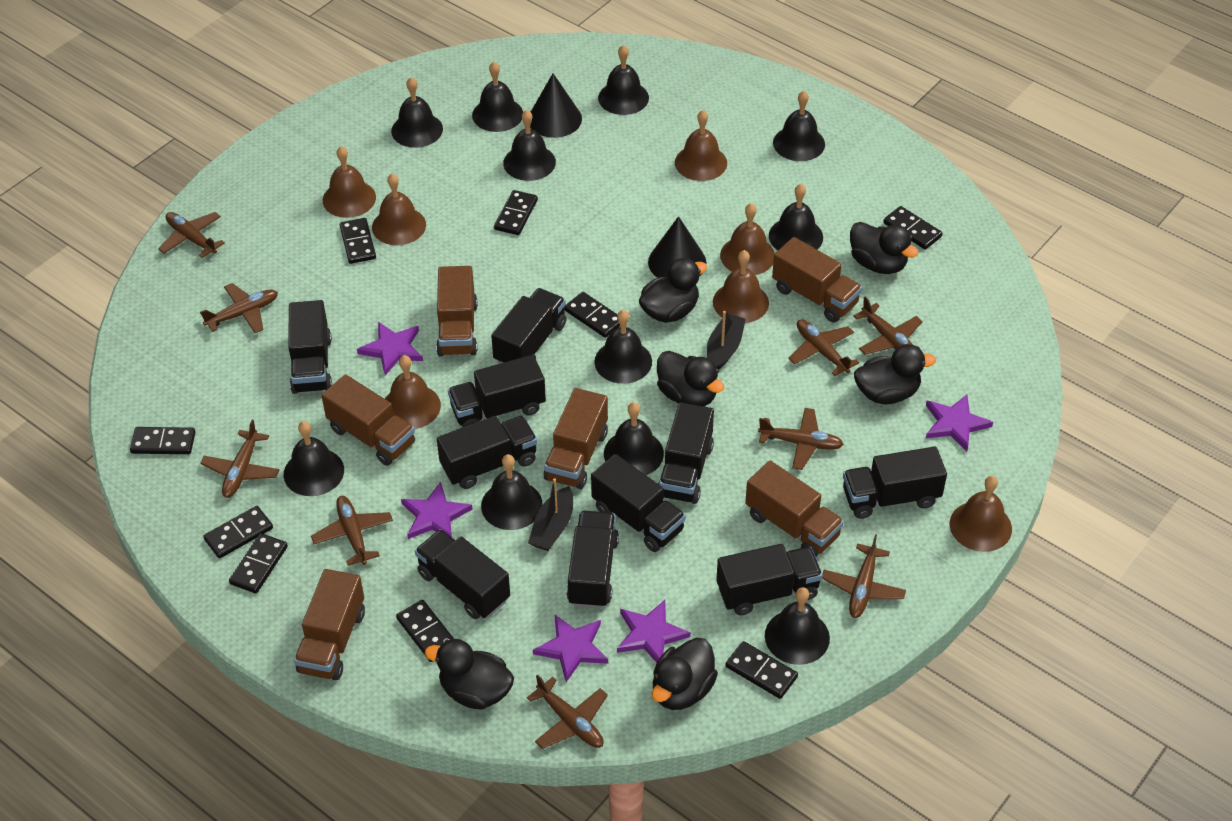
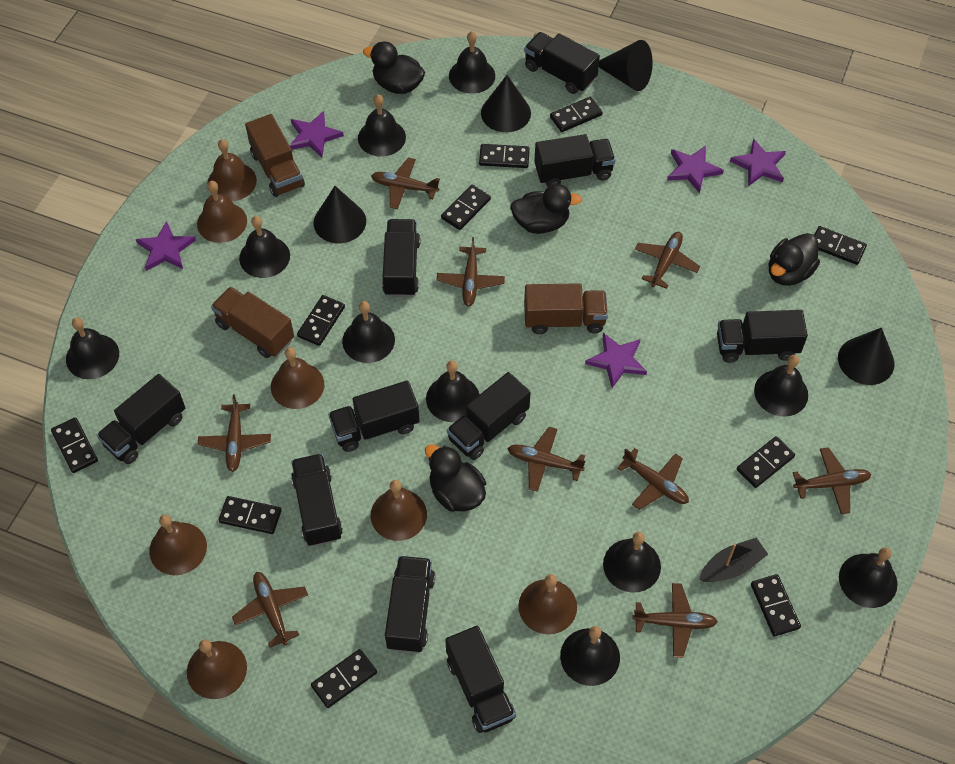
black bell: 11 -> 10
black boat: 2 -> 1
black cone: 2 -> 4
black domino: 9 -> 10
black duck: 6 -> 4
brown truck: 6 -> 3

